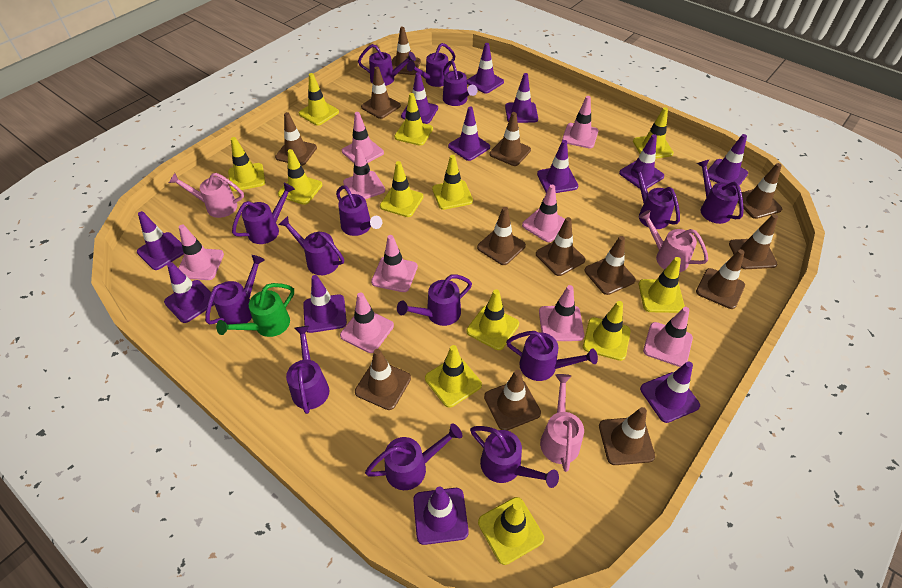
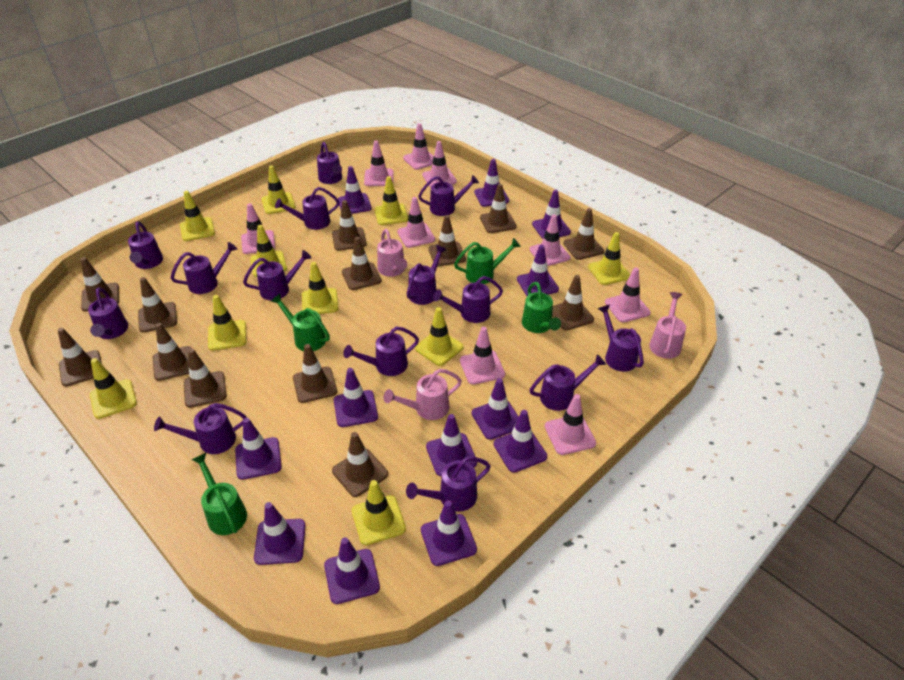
green watering can: 1 -> 4
yellow traffic cone: 12 -> 10

